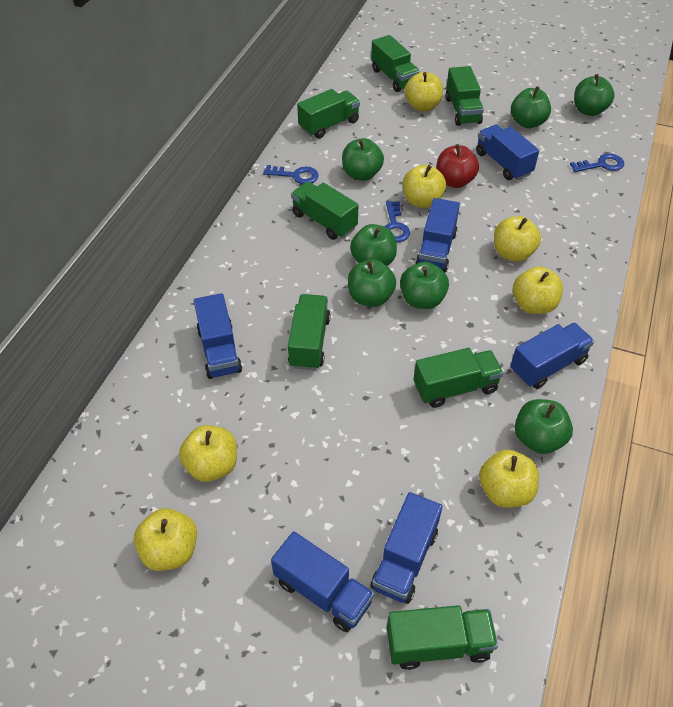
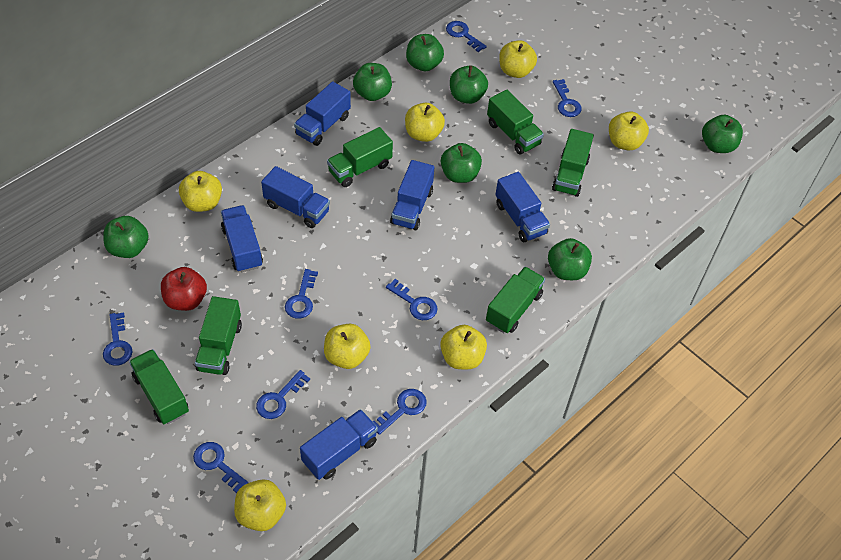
blue key: 3 -> 8
green truck: 7 -> 6

